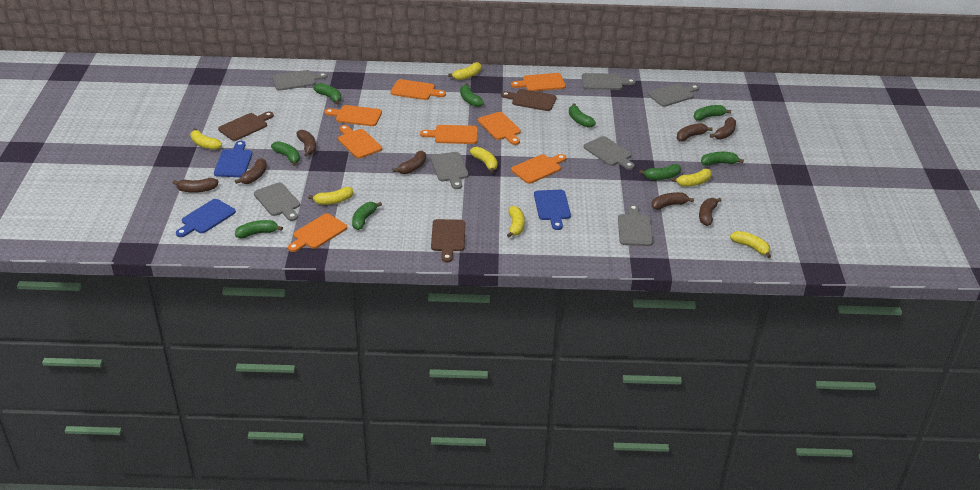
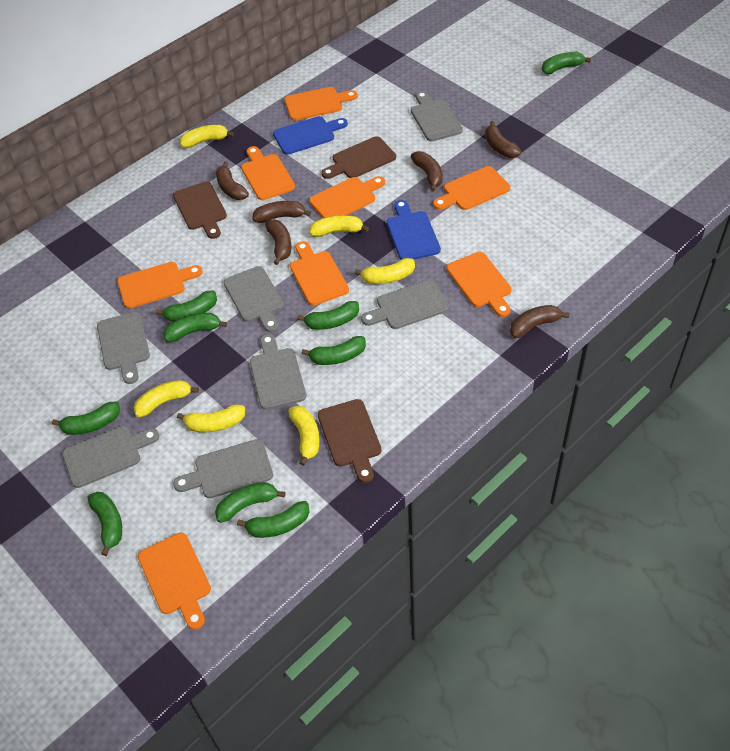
blue cutting board: 3 -> 2
brown banana: 8 -> 6
yellow banana: 7 -> 6

